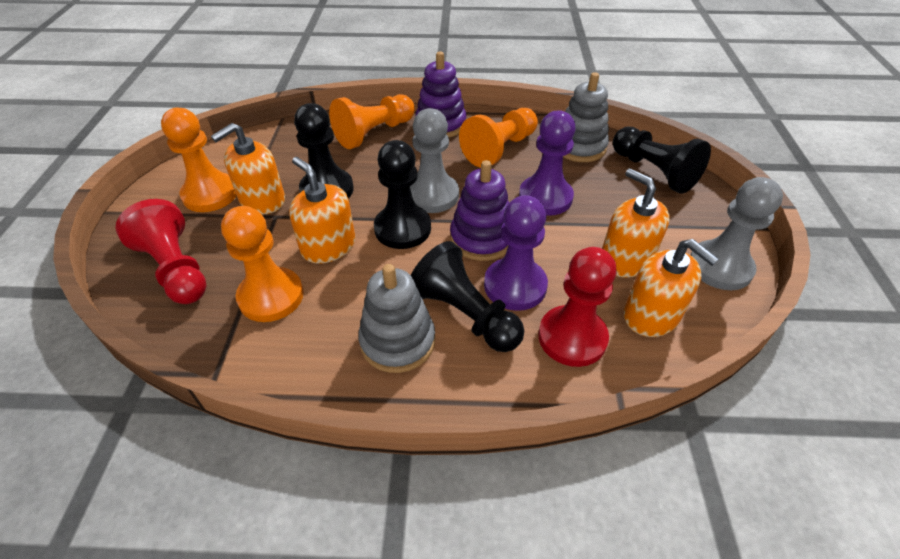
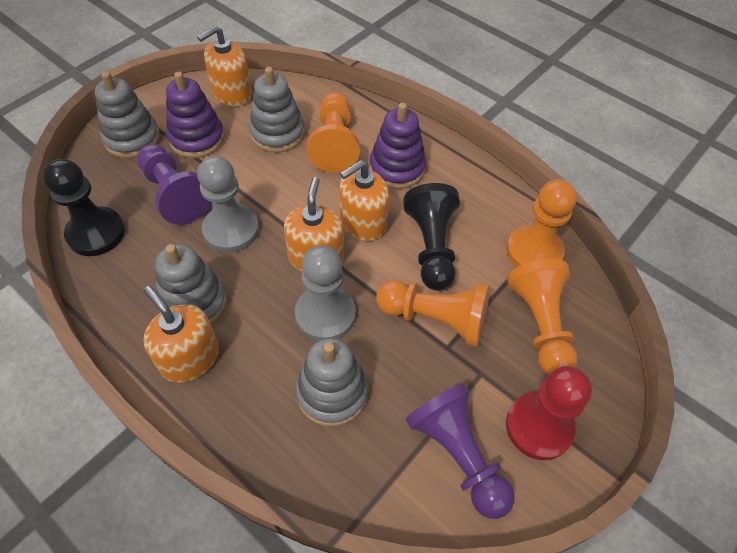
black pawn: 4 -> 2
grey stacking toy: 2 -> 4
red pawn: 2 -> 1

